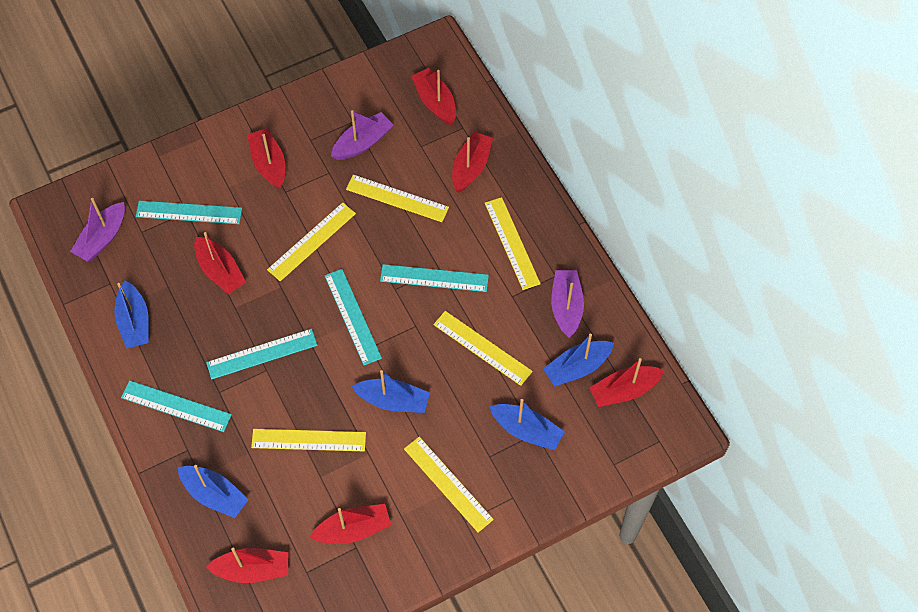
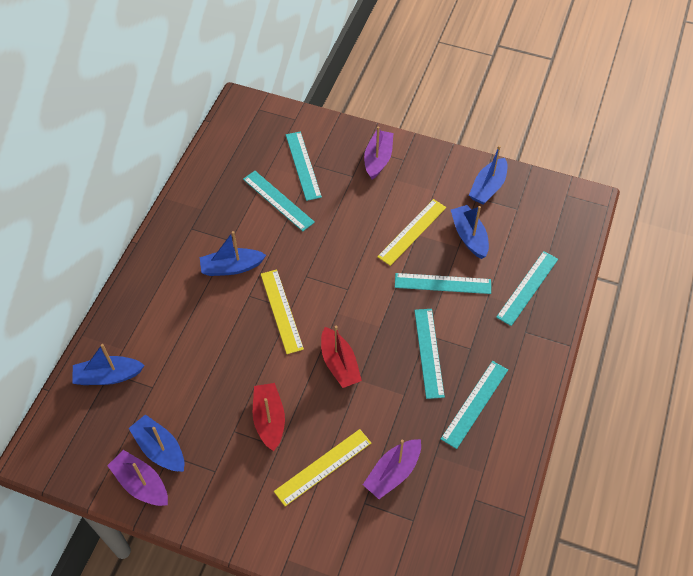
red boat: 7 -> 2
turquoise ruler: 5 -> 6
yellow ruler: 6 -> 3

